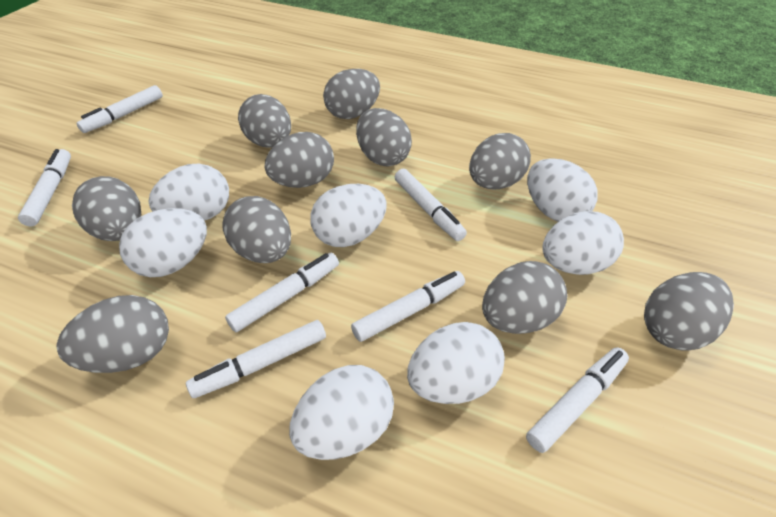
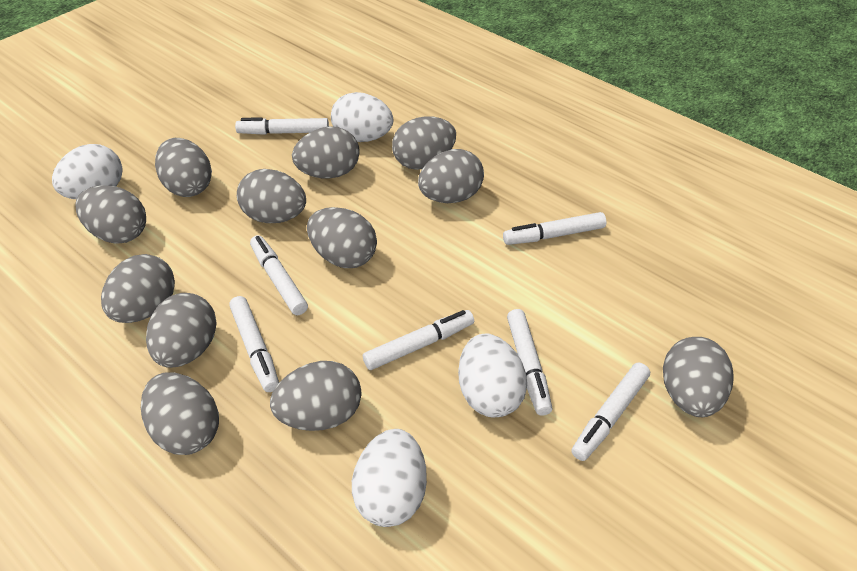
grey egg: 10 -> 12
white egg: 7 -> 4

